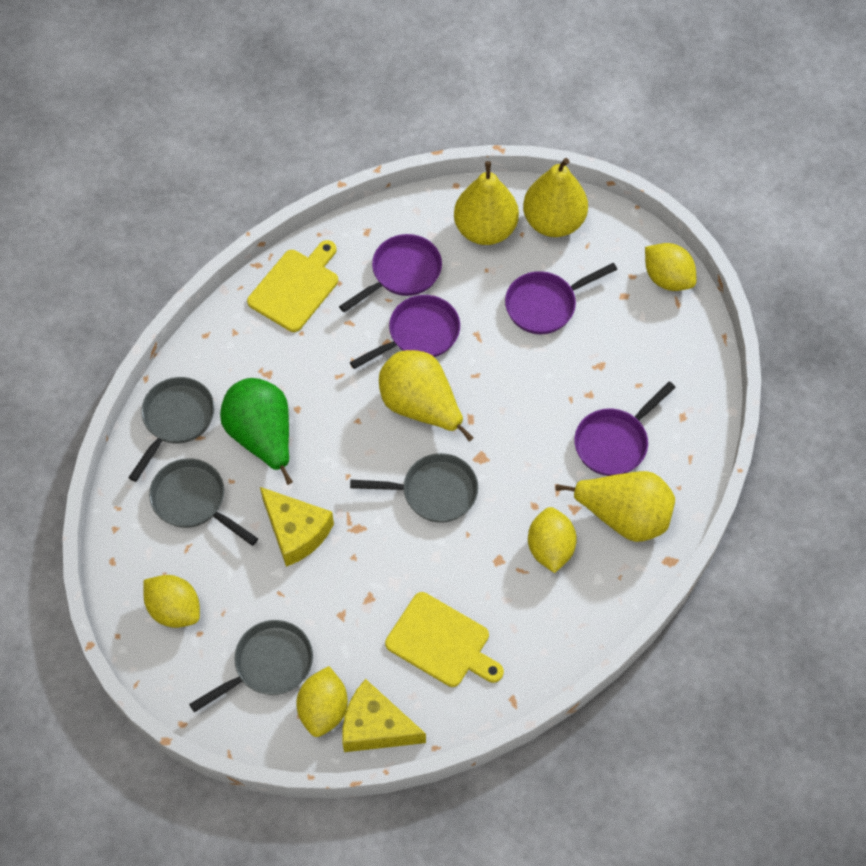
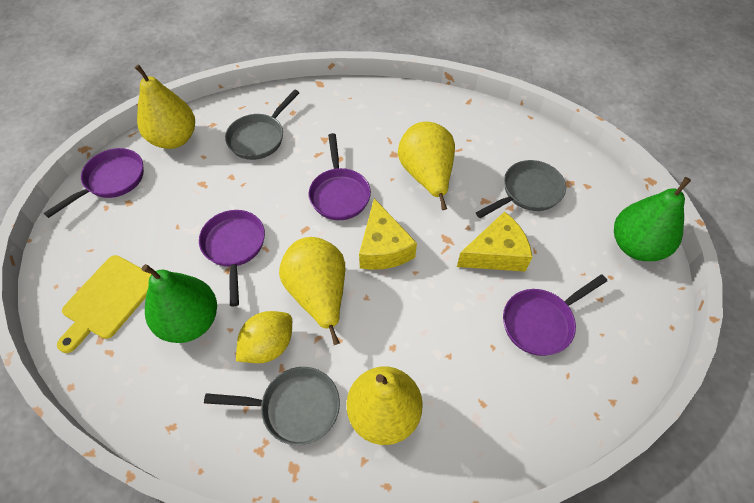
green pear: 1 -> 2
grey pan: 4 -> 3
yellow cutting board: 2 -> 1
yellow lemon: 4 -> 1

